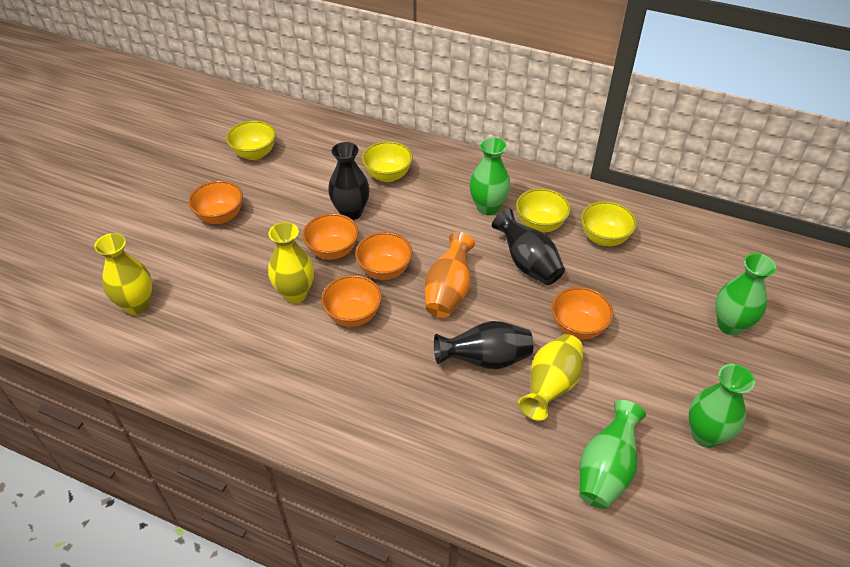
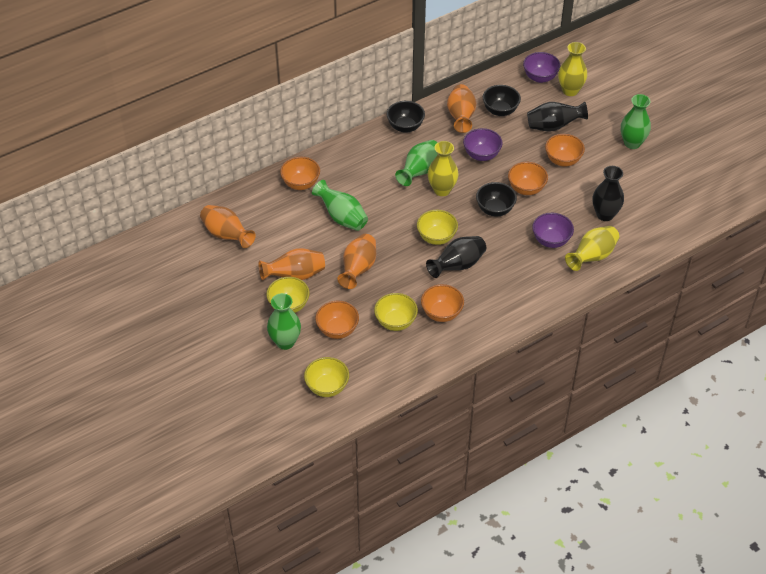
black bowl: 0 -> 3
orange vase: 1 -> 4
purple bowl: 0 -> 3

